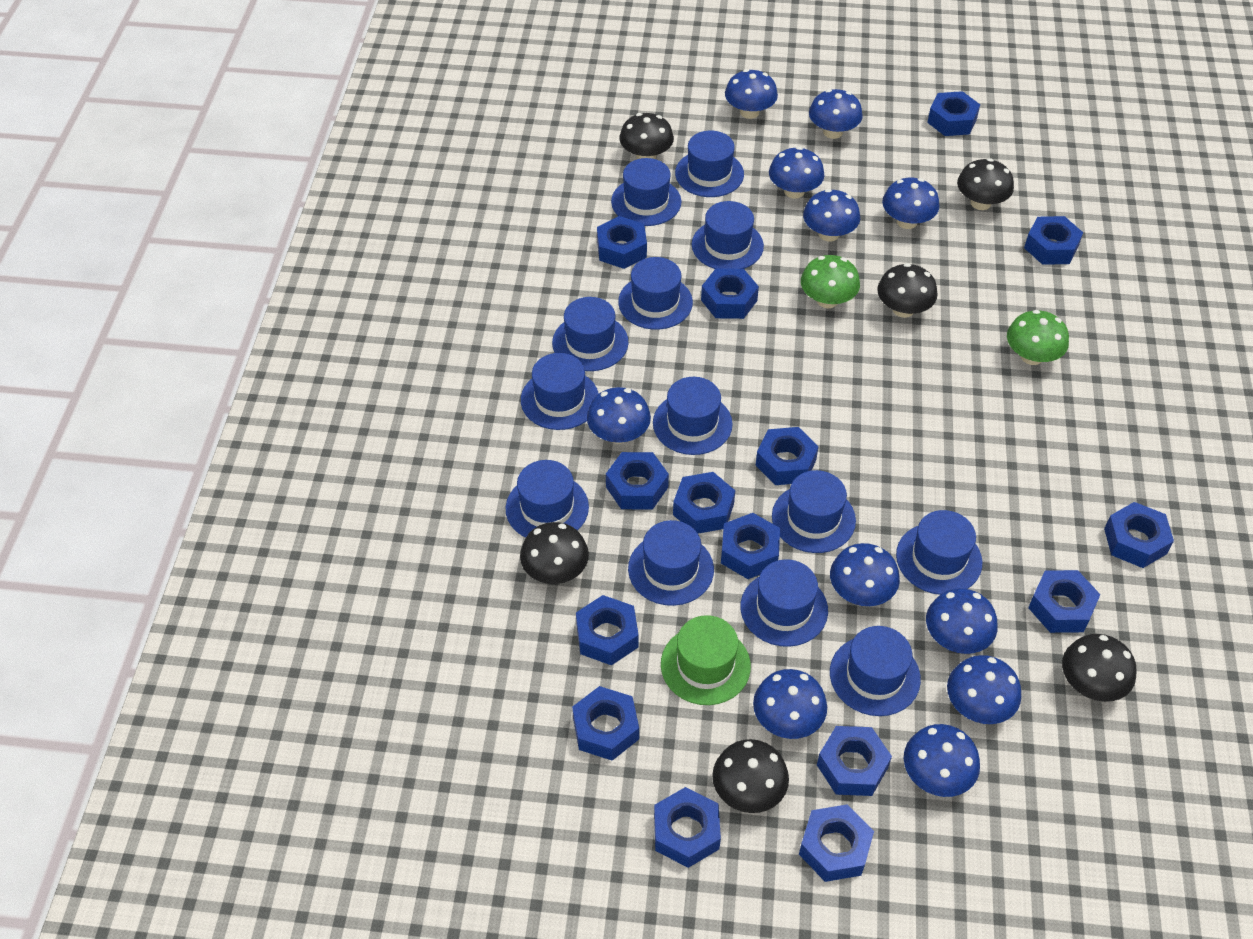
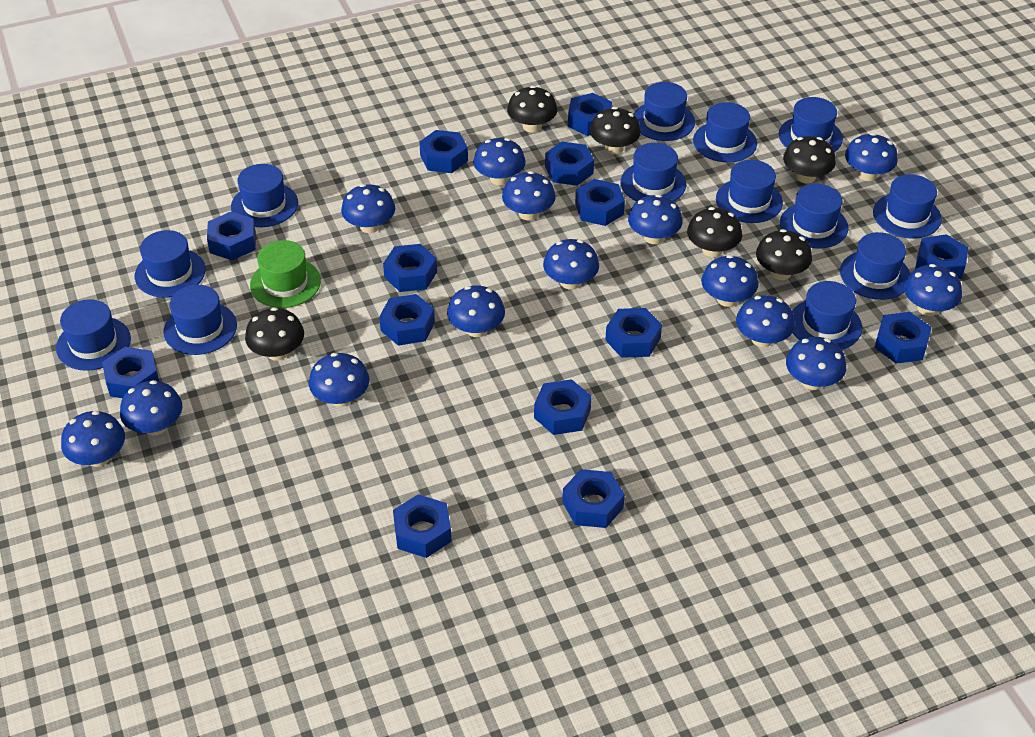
blue mushroom: 11 -> 14
blue nut: 15 -> 14
green mushroom: 2 -> 0

